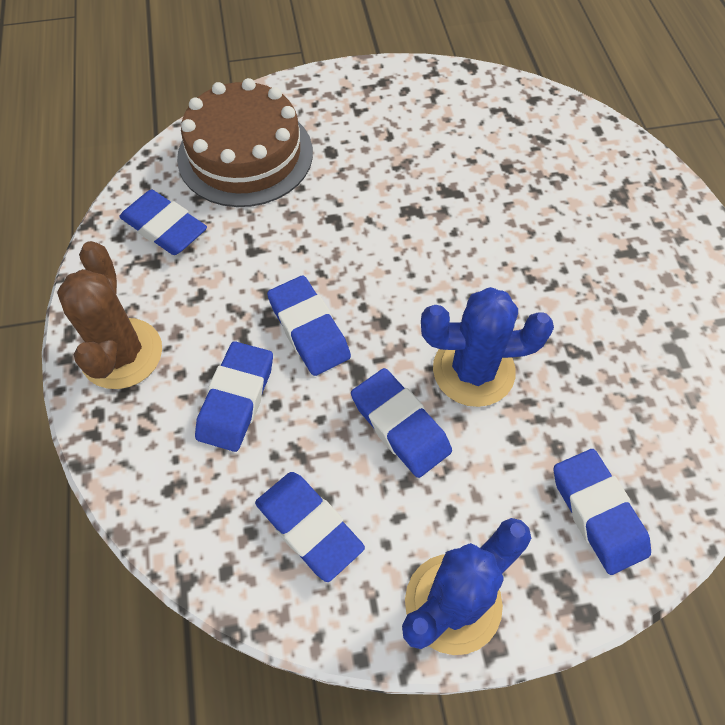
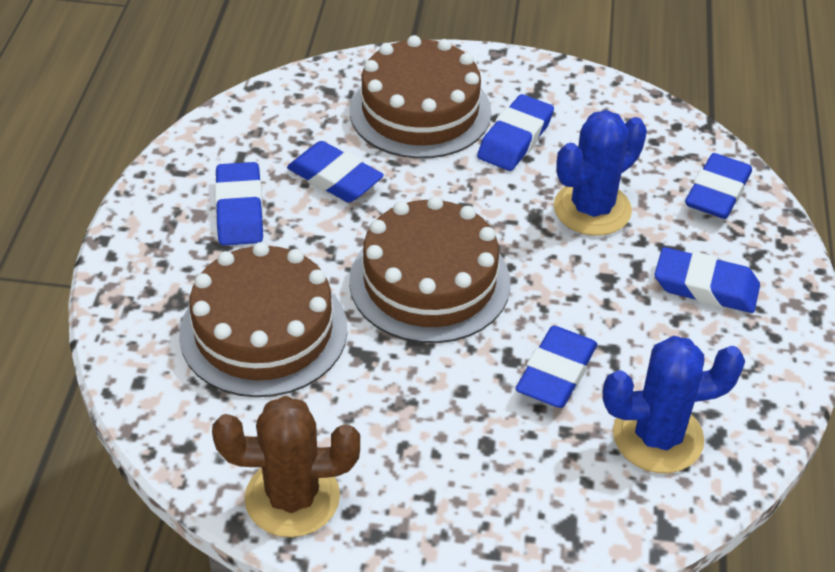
brown cake: 1 -> 3

